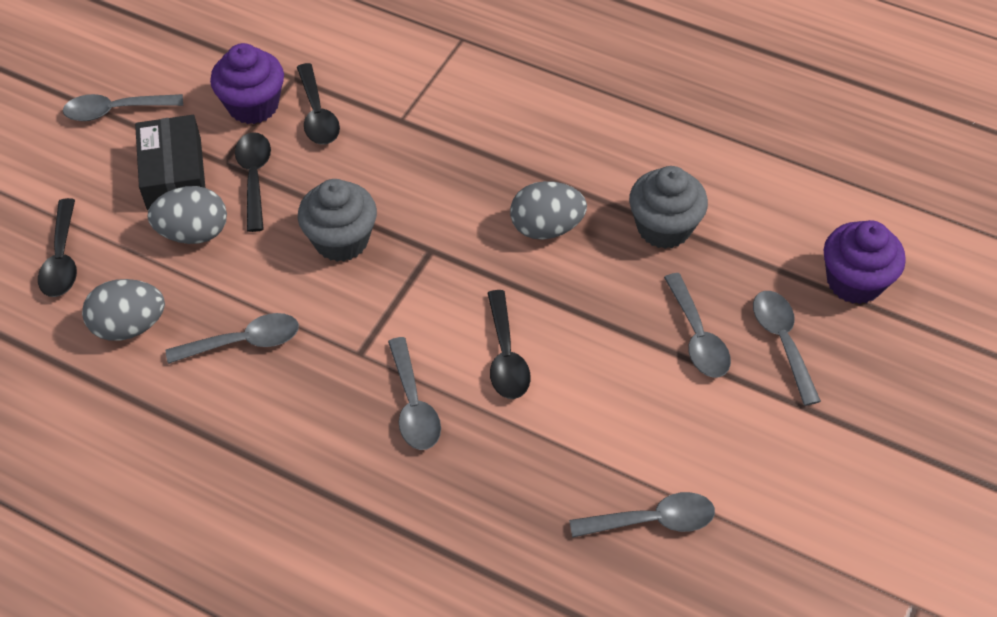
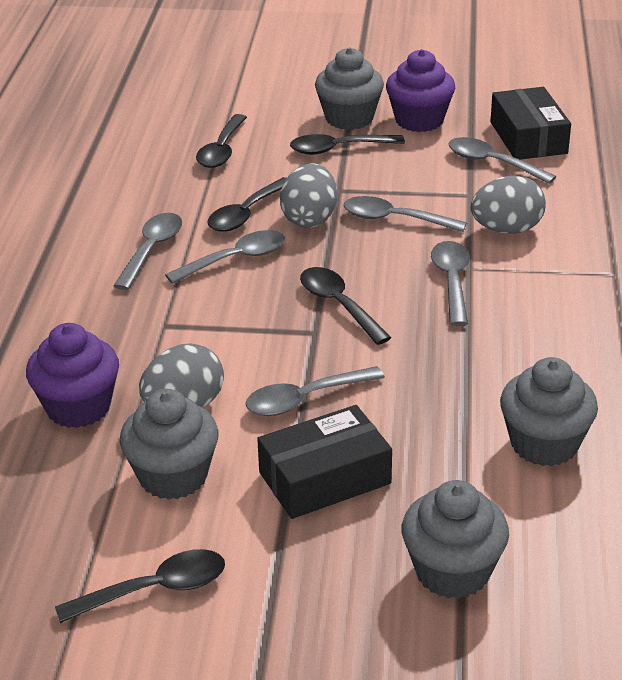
black box: 1 -> 2
black spoon: 4 -> 5
grey cupcake: 2 -> 4

